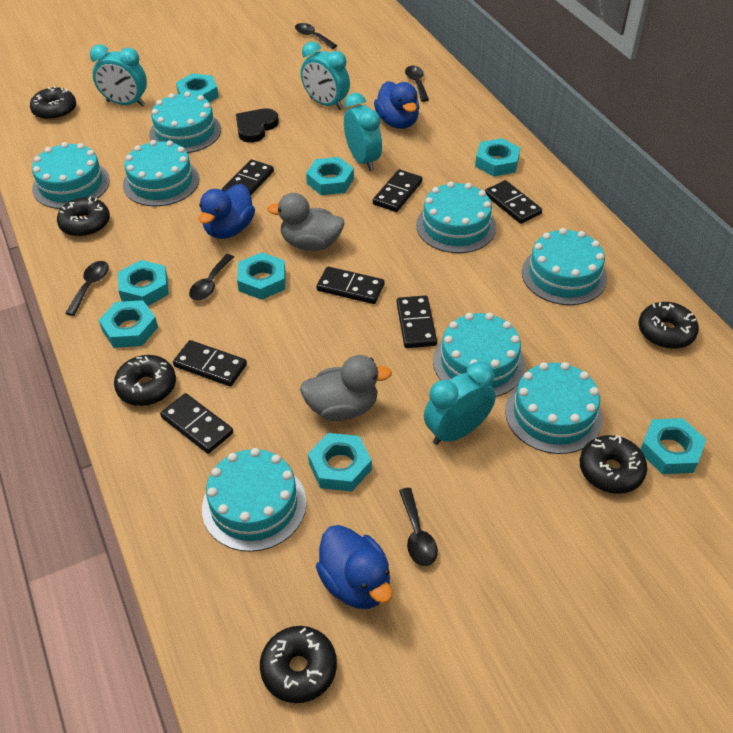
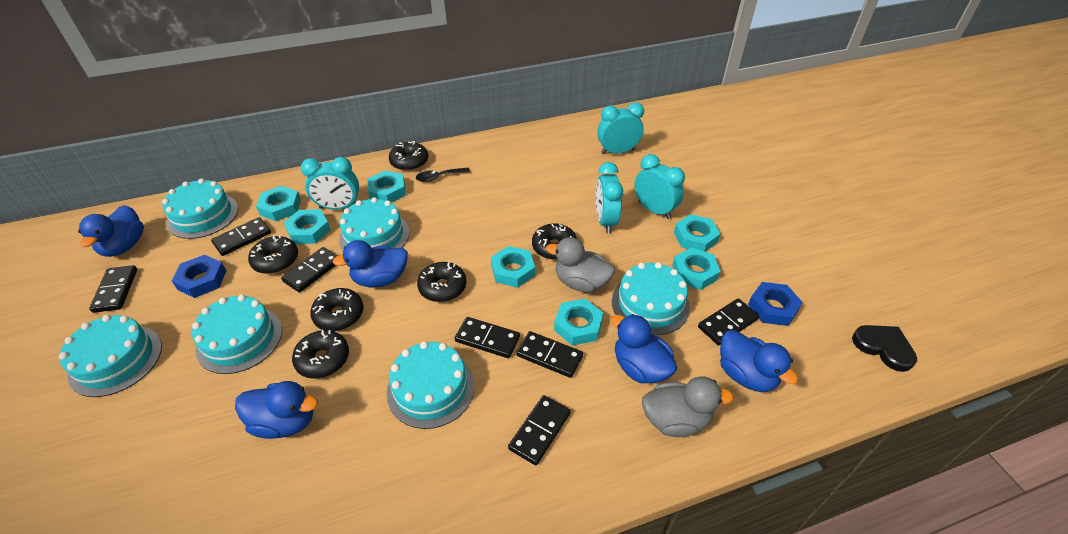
black spoon: 5 -> 1
blue duck: 3 -> 5
blue nut: 0 -> 2
turquoise cake: 8 -> 6
turquoise nut: 8 -> 7

